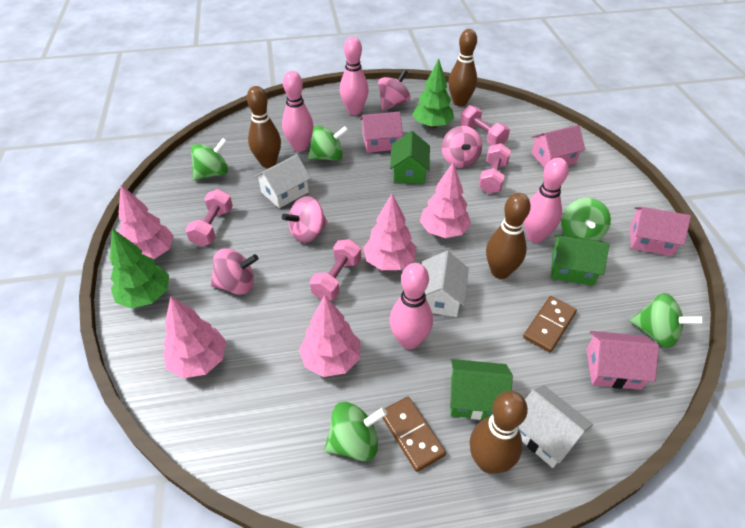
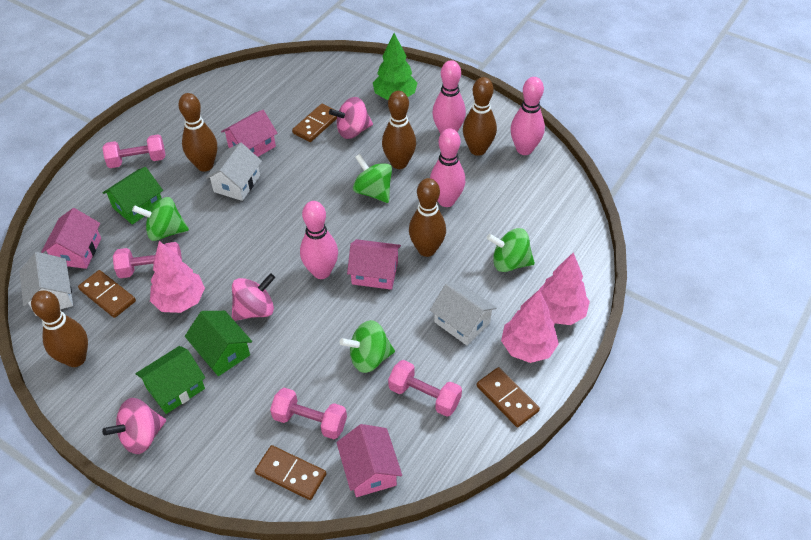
brown bowling pin: 4 -> 5
brown domino: 2 -> 4
green spinning top: 5 -> 4
green tree: 2 -> 1
pink spinning top: 4 -> 3
pink tree: 5 -> 3

